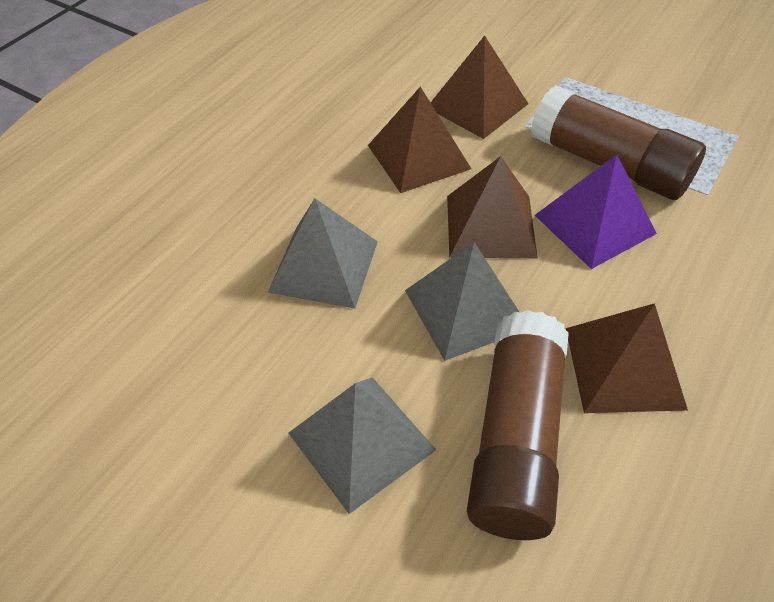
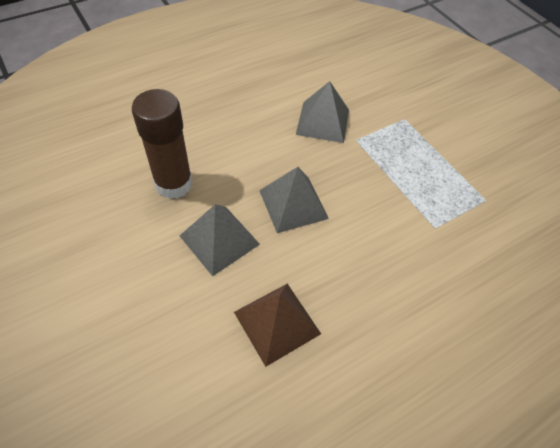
brown glue stick: 2 -> 1
brown pyramid: 4 -> 1
purple pyramid: 1 -> 0

